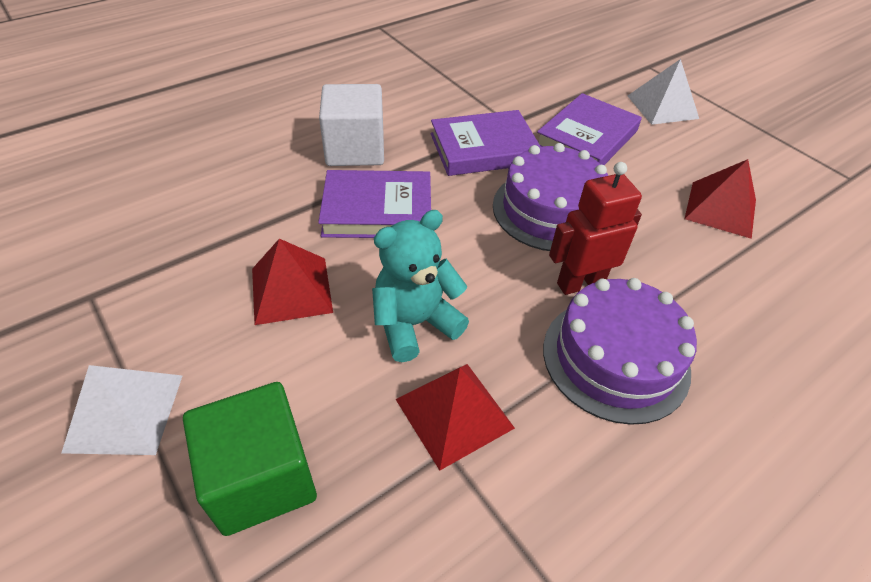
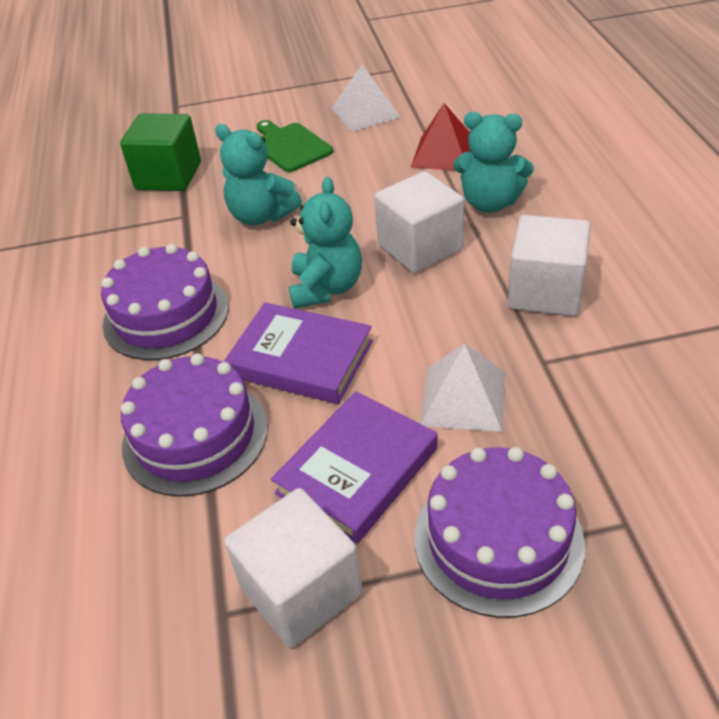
green cutting board: 0 -> 1
purple book: 3 -> 2
purple cake: 2 -> 3
red pyramid: 3 -> 1
red robot: 1 -> 0
turquoise teddy bear: 1 -> 3
white cube: 1 -> 3

